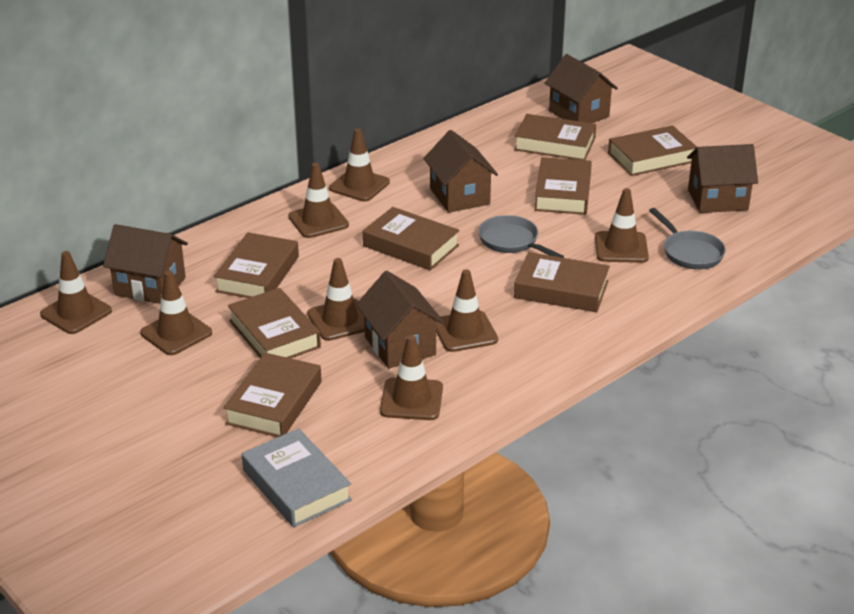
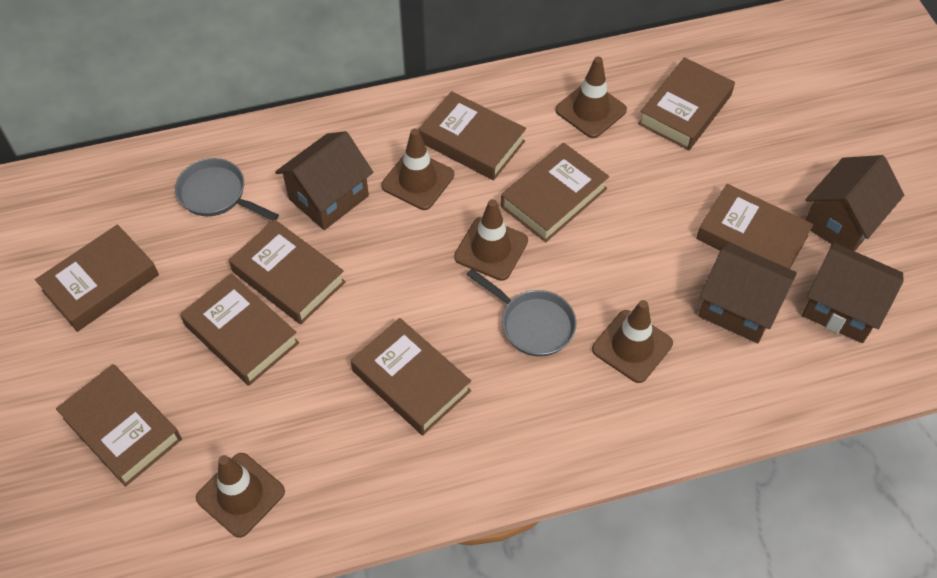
brown book: 8 -> 9
brown house: 5 -> 4
brown traffic cone: 8 -> 5
grey book: 1 -> 0

